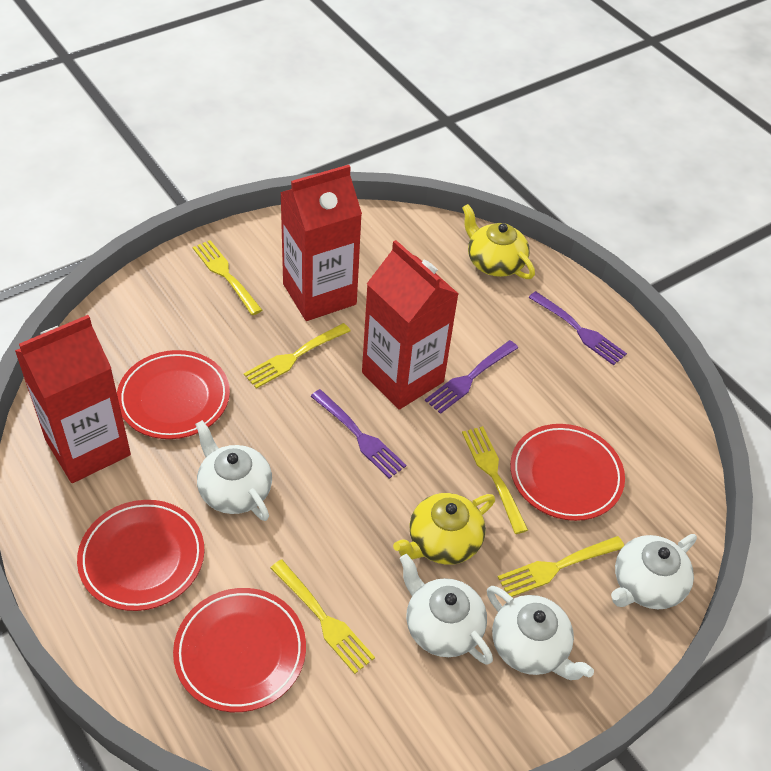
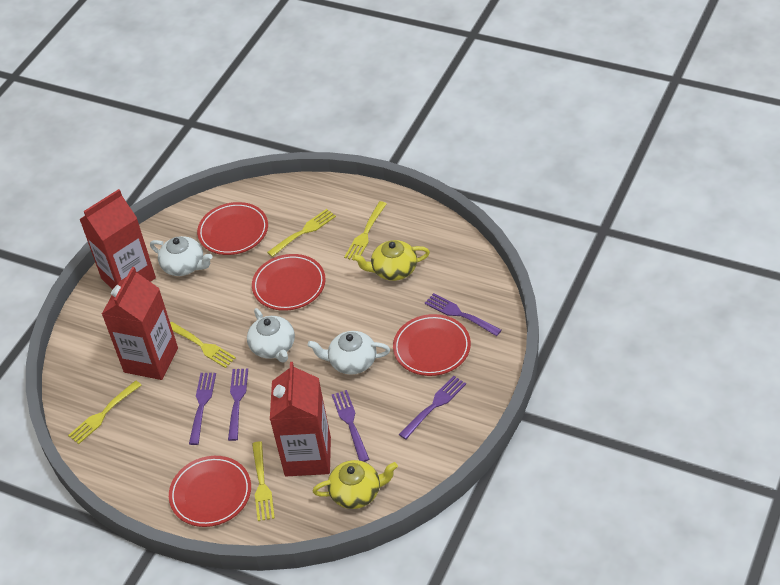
purple fork: 3 -> 5
white teapot: 4 -> 3

